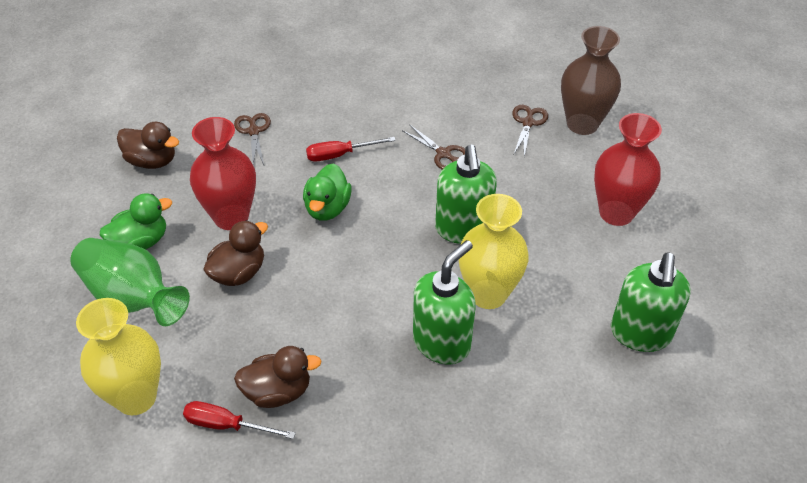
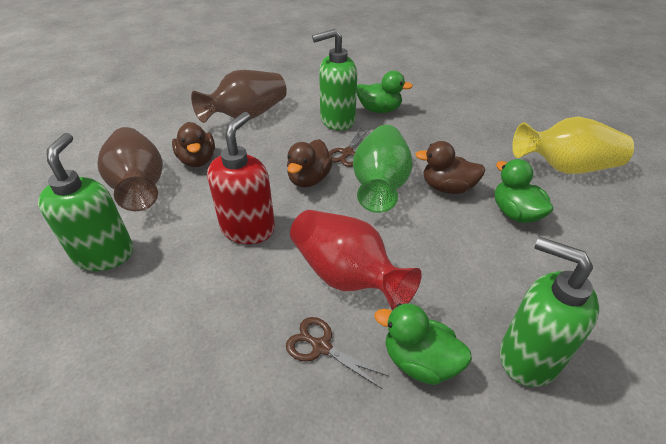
brown scissors: 3 -> 2
brown vase: 1 -> 2
green duck: 2 -> 3
red screwdriver: 2 -> 0
red soap dispenser: 0 -> 1
red vase: 2 -> 1
yellow vase: 2 -> 1

